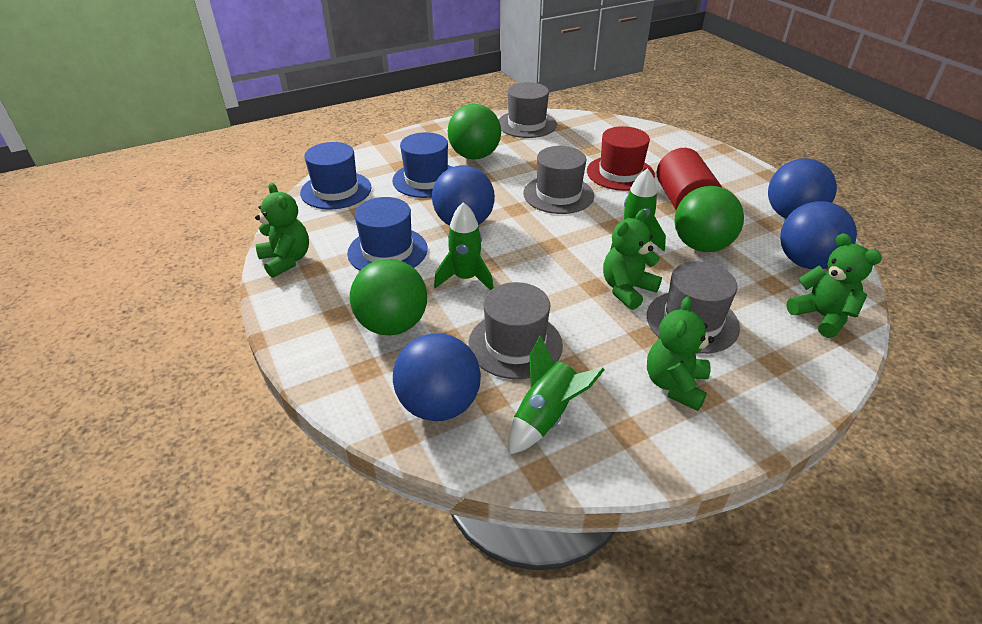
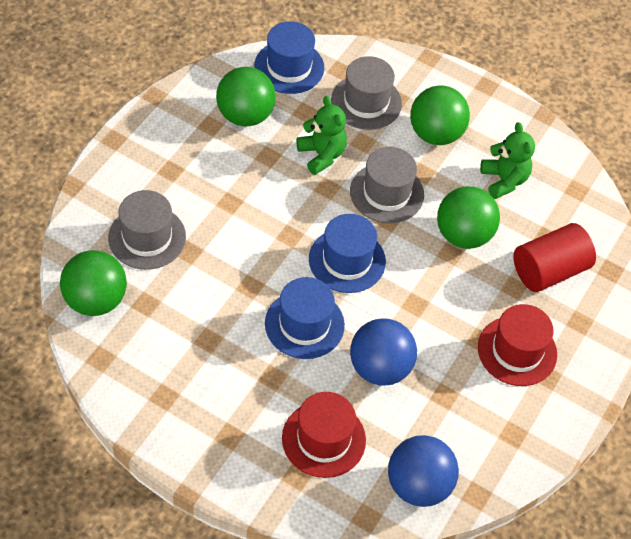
blue ball: 4 -> 2
green ball: 3 -> 4
green rocket: 3 -> 0
green teddy bear: 4 -> 2
grey hat: 4 -> 3
red hat: 1 -> 2

